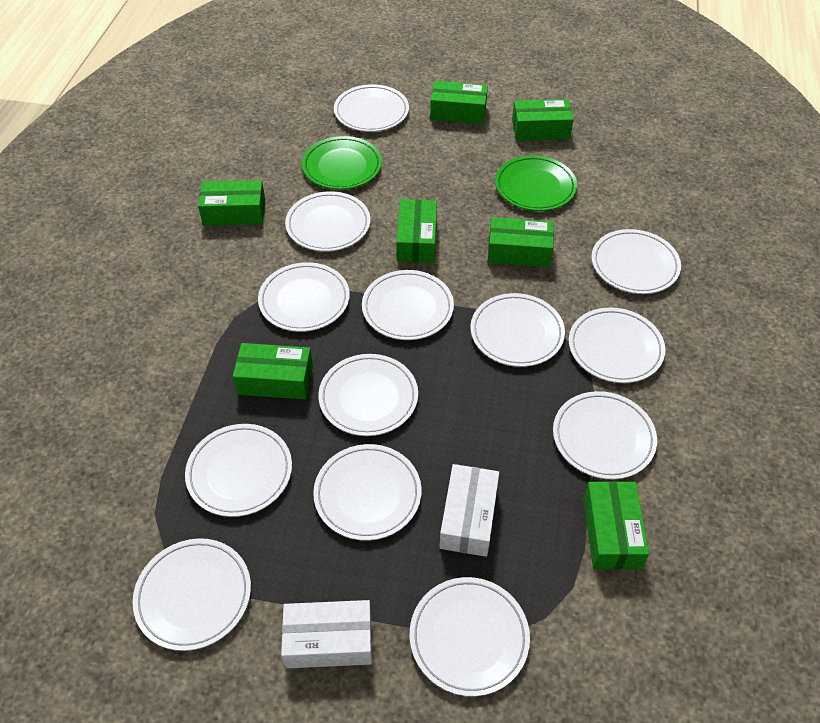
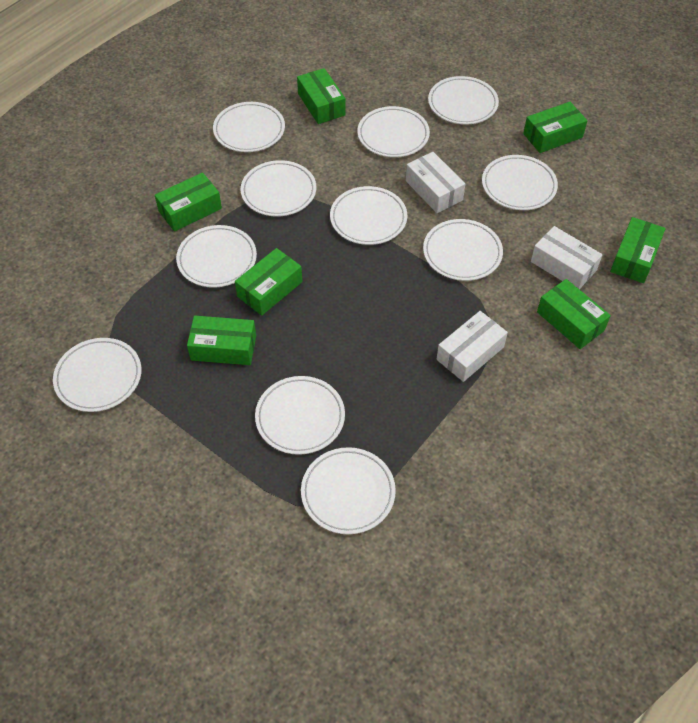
green plate: 2 -> 0
white box: 2 -> 3
white plate: 13 -> 11

